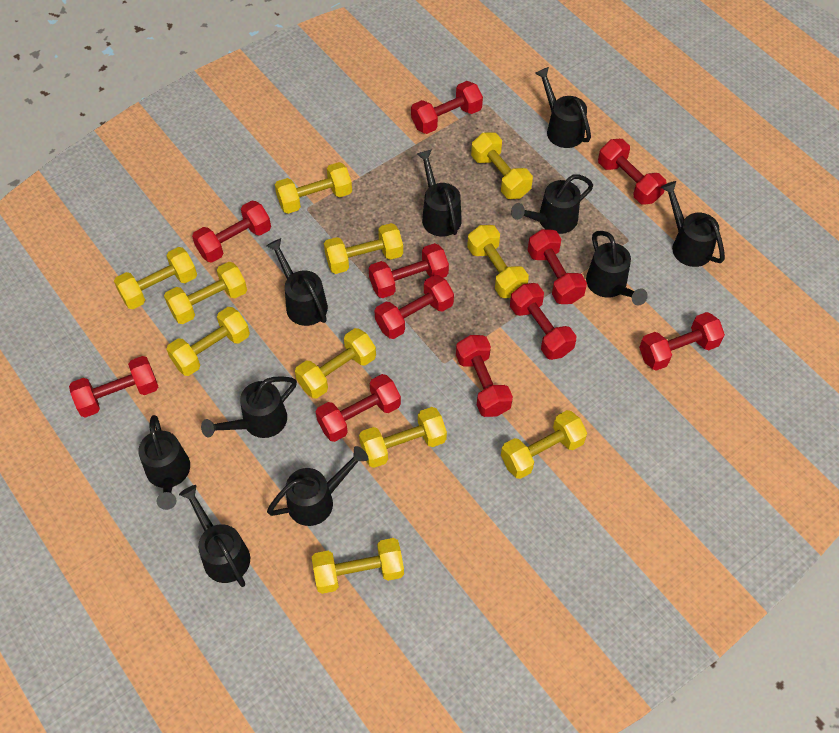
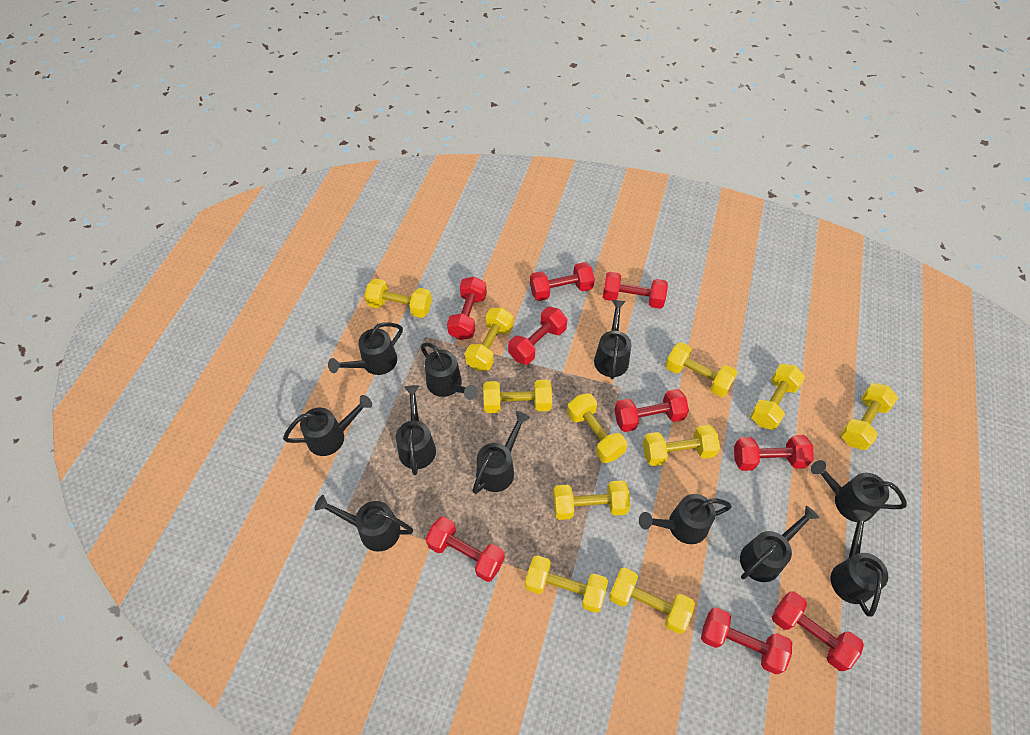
black watering can: 10 -> 11
red dumbbell: 11 -> 9

